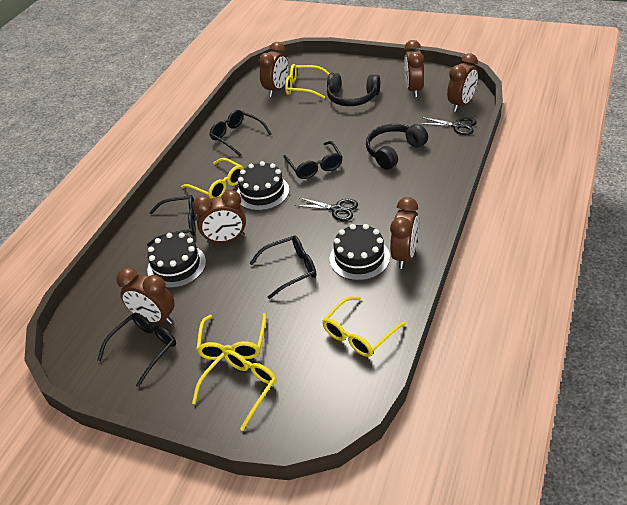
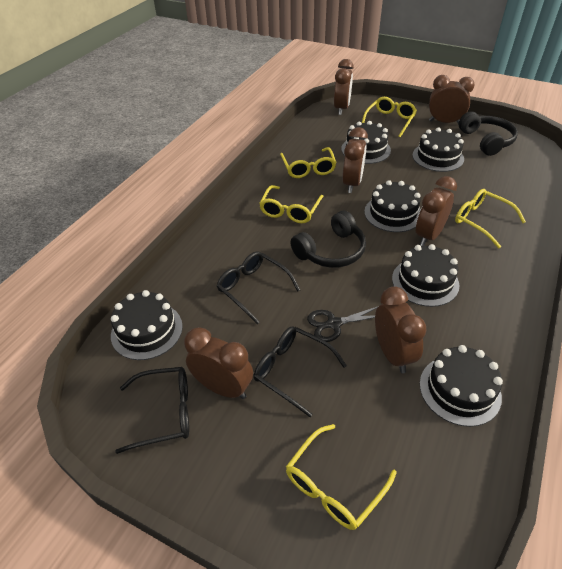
black cake: 3 -> 6
black glasses: 5 -> 3
black scissors: 2 -> 1

